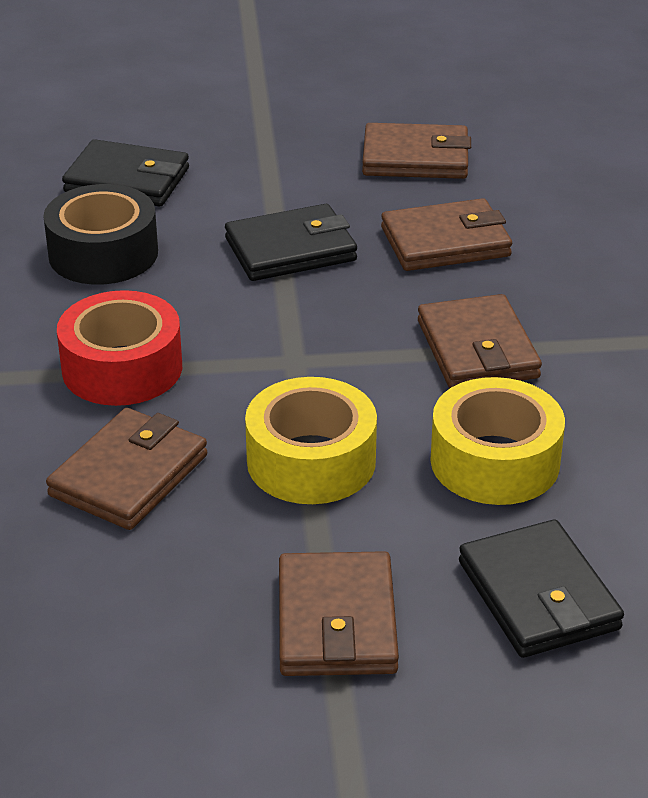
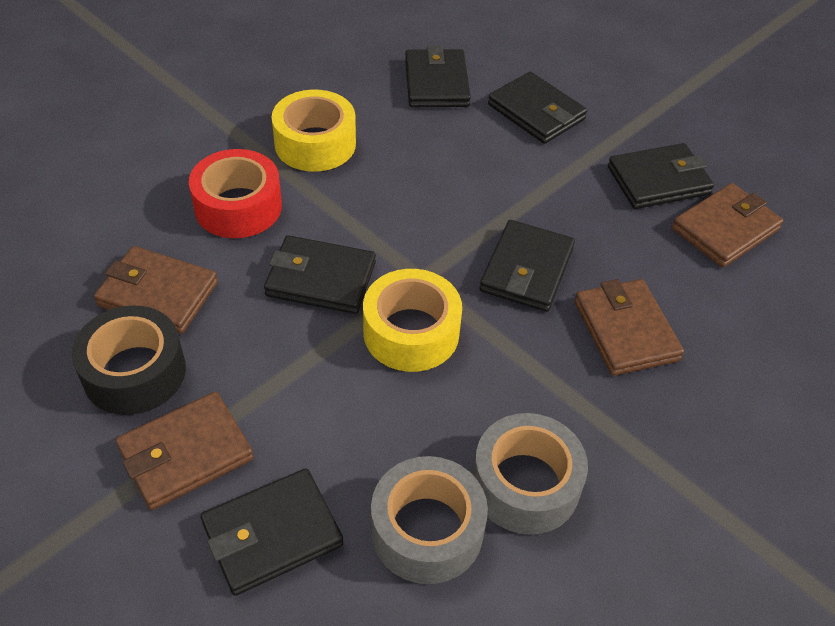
black wallet: 3 -> 6
brown wallet: 5 -> 4
grey tape: 0 -> 2

